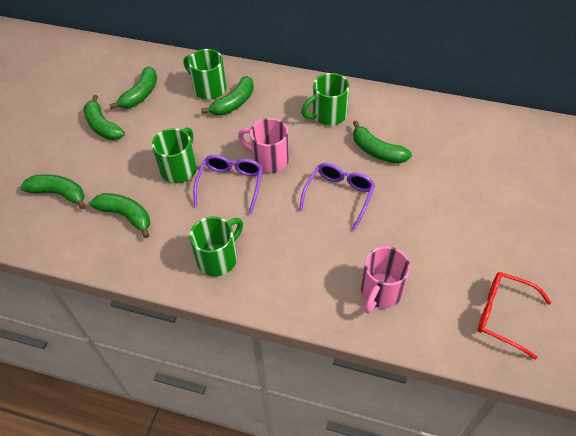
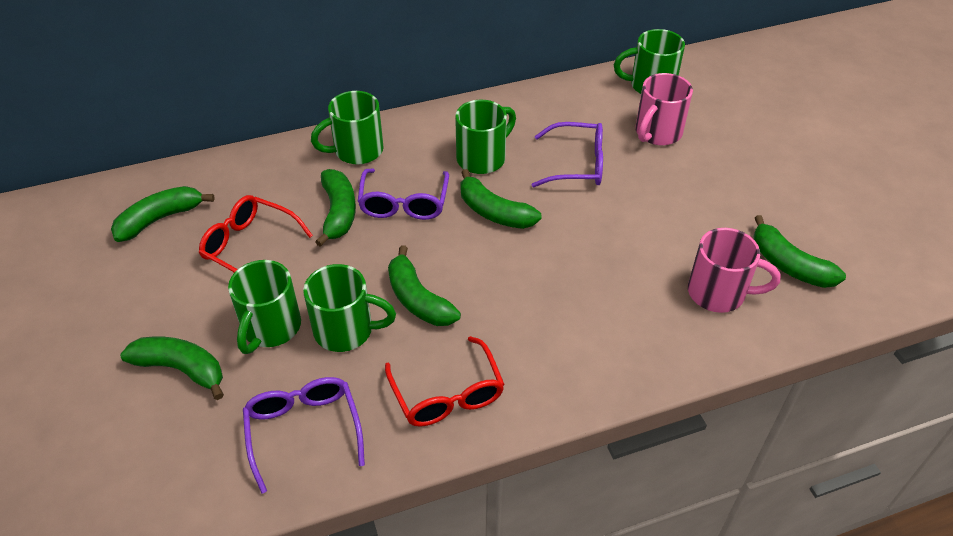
green mug: 4 -> 5
purple glasses: 2 -> 3
red glasses: 1 -> 2

